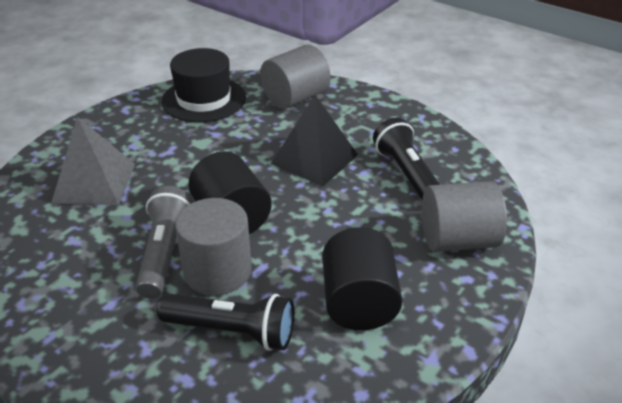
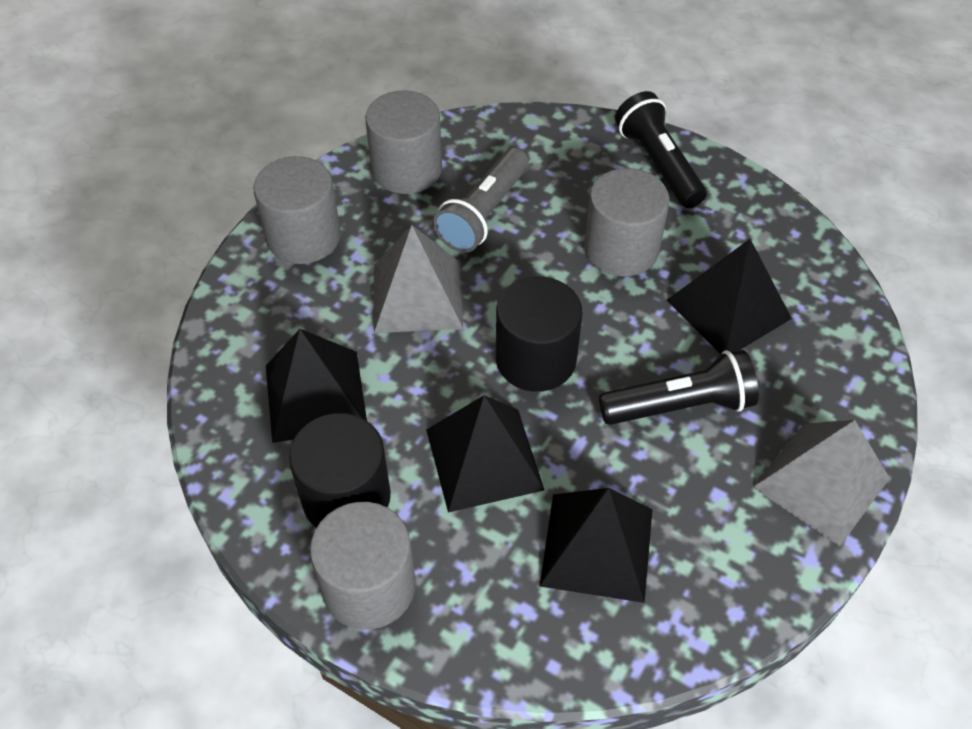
black hat: 1 -> 0
black pyramid: 1 -> 4
grey cylinder: 3 -> 4
grey pyramid: 1 -> 2

